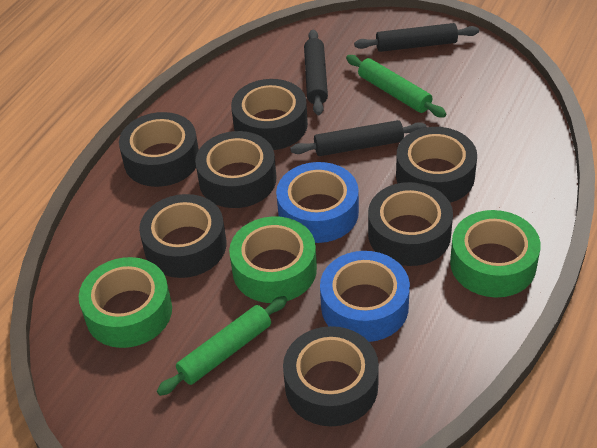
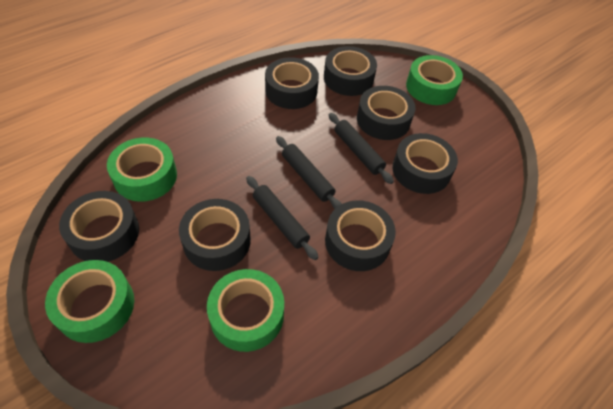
blue tape: 2 -> 0
green rolling pin: 2 -> 0
green tape: 3 -> 4

